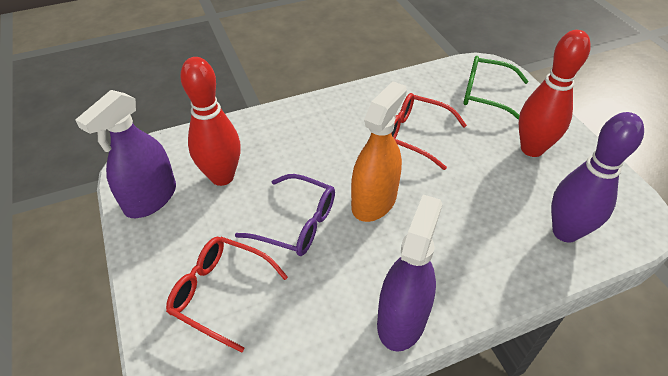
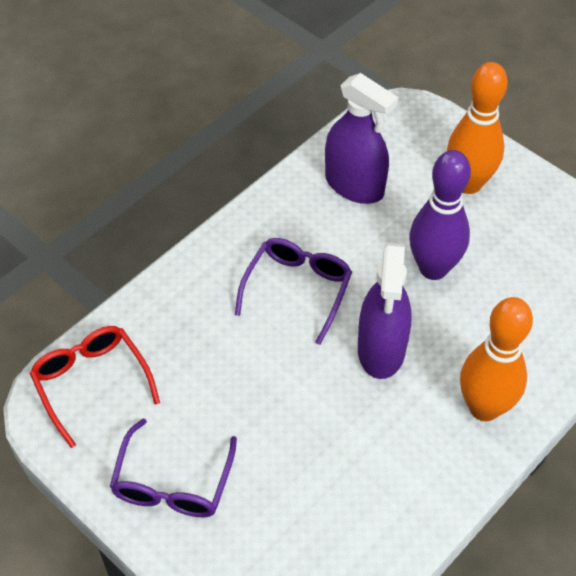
green glasses: 1 -> 0
orange bowling pin: 0 -> 2
orange spray bottle: 1 -> 0
purple glasses: 1 -> 2
red bowling pin: 2 -> 0
red glasses: 2 -> 1

